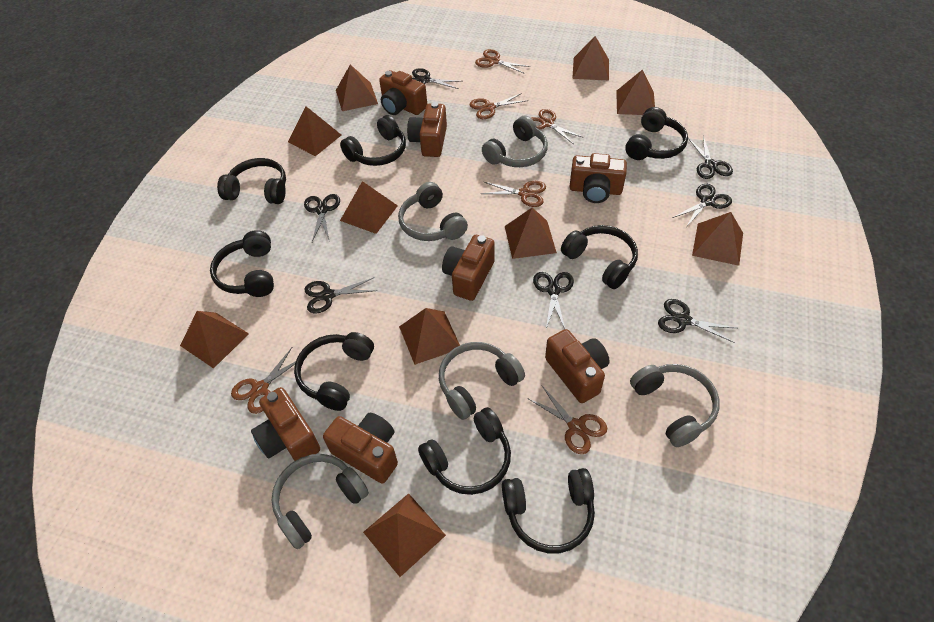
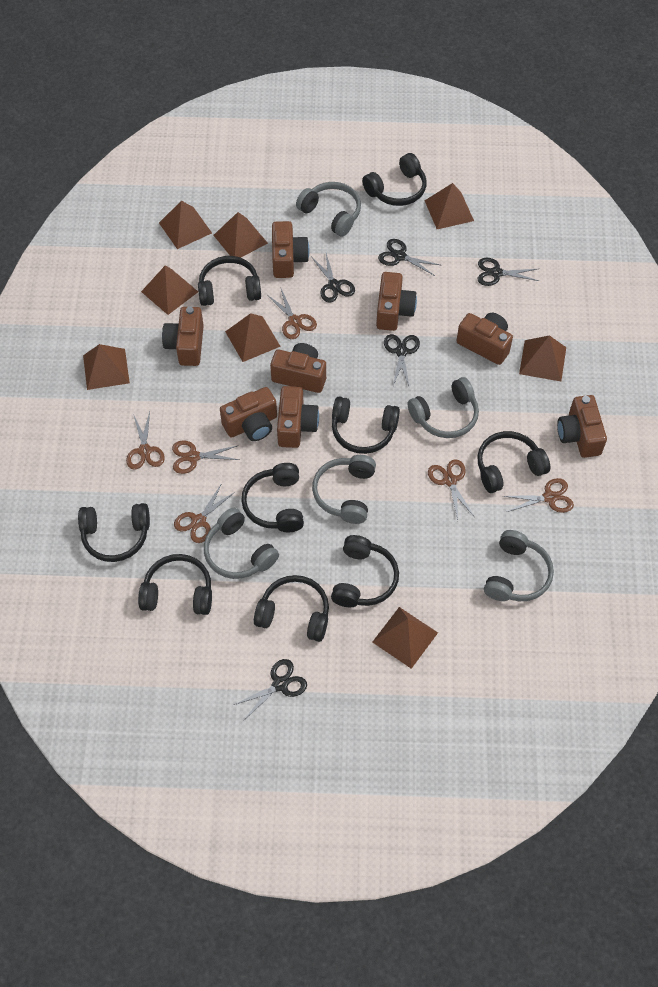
black headphones: 8 -> 9
black scissors: 7 -> 5
brown camera: 7 -> 8
brown pyramid: 10 -> 8

